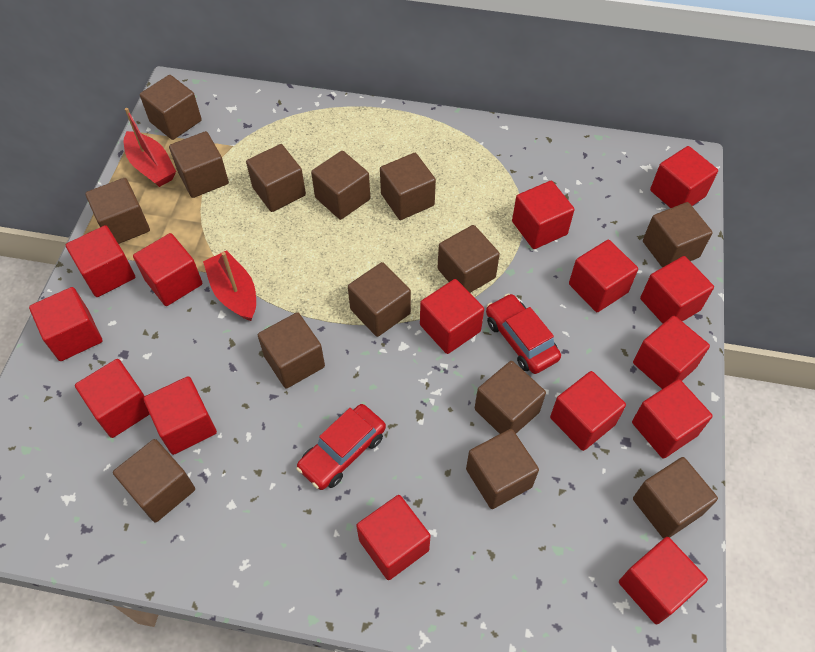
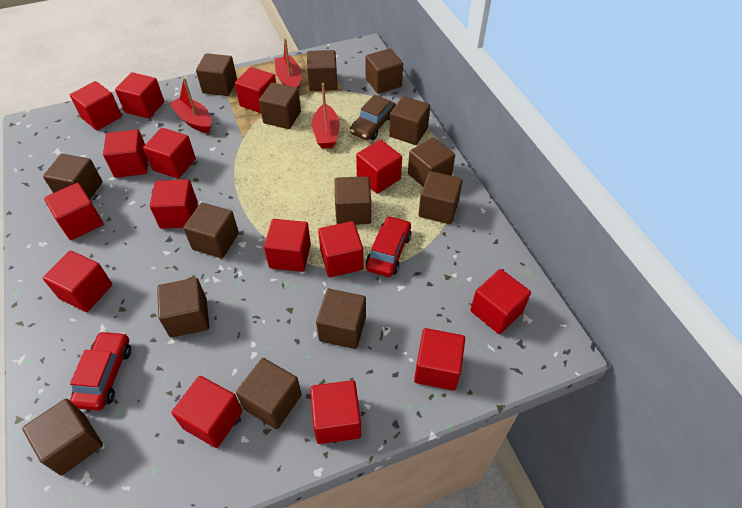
brown car: 0 -> 1
red boat: 2 -> 3

